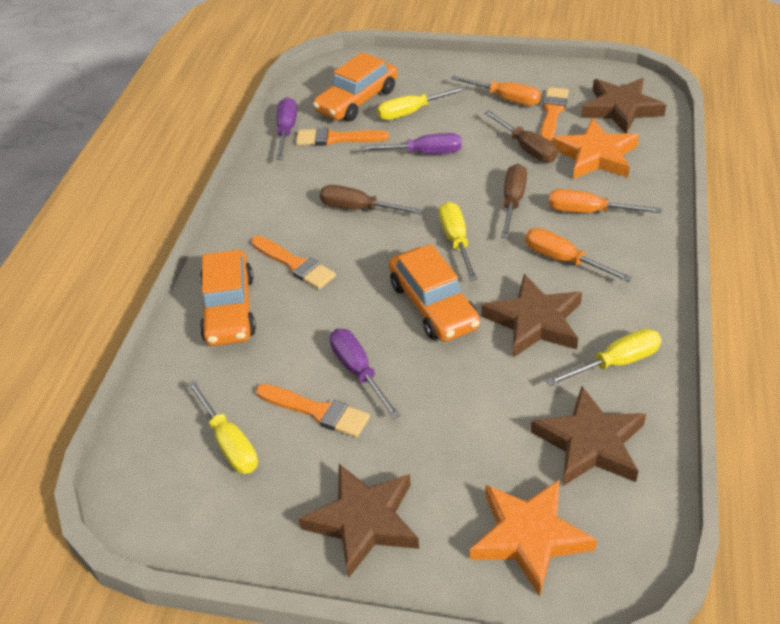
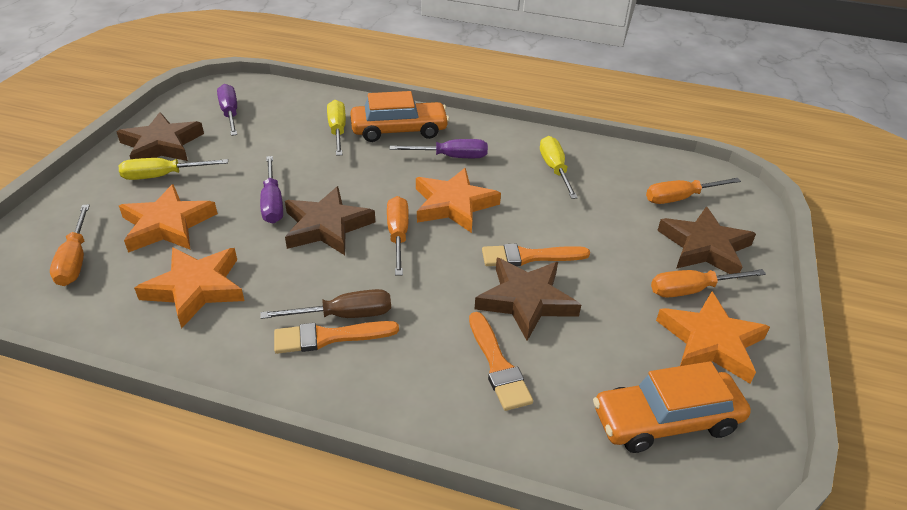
brown screwdriver: 3 -> 1
orange brush: 4 -> 3
orange car: 3 -> 2
orange screwdriver: 3 -> 4
orange star: 2 -> 4
yellow screwdriver: 4 -> 3

